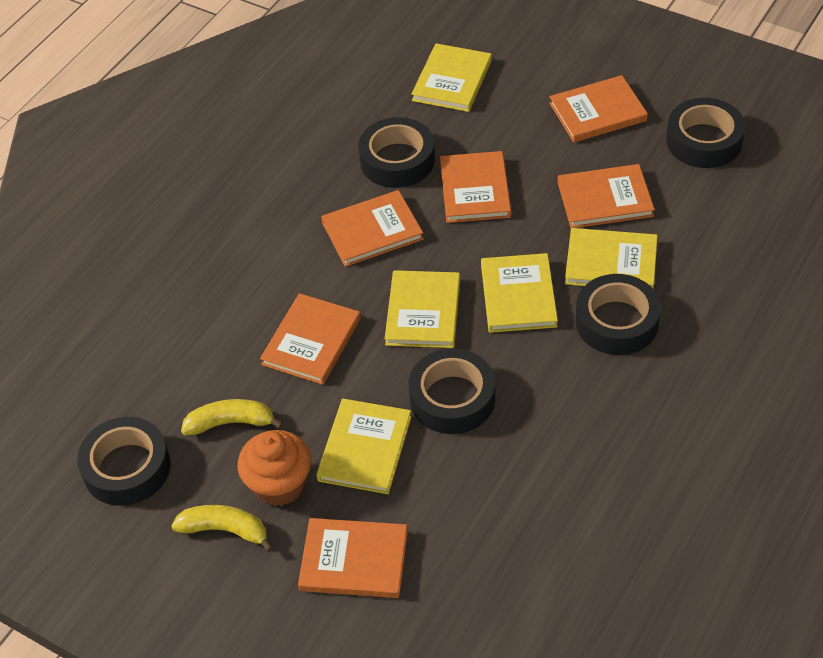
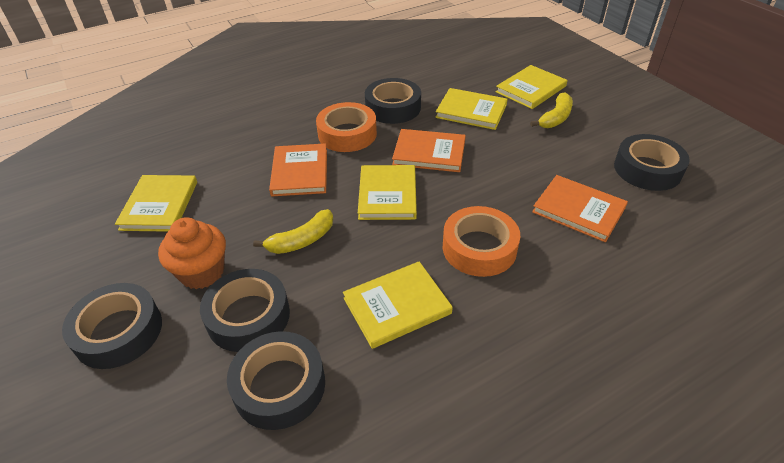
orange book: 6 -> 3
orange tape: 0 -> 2

